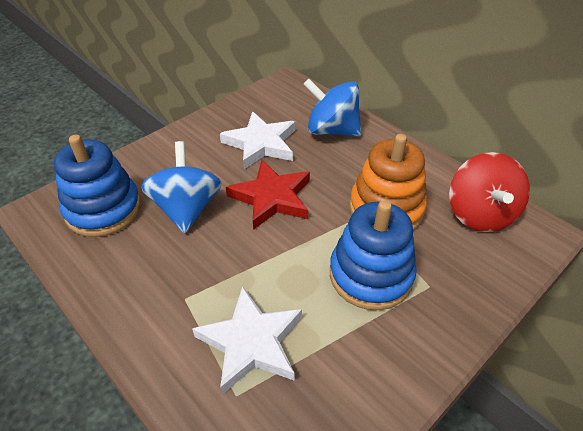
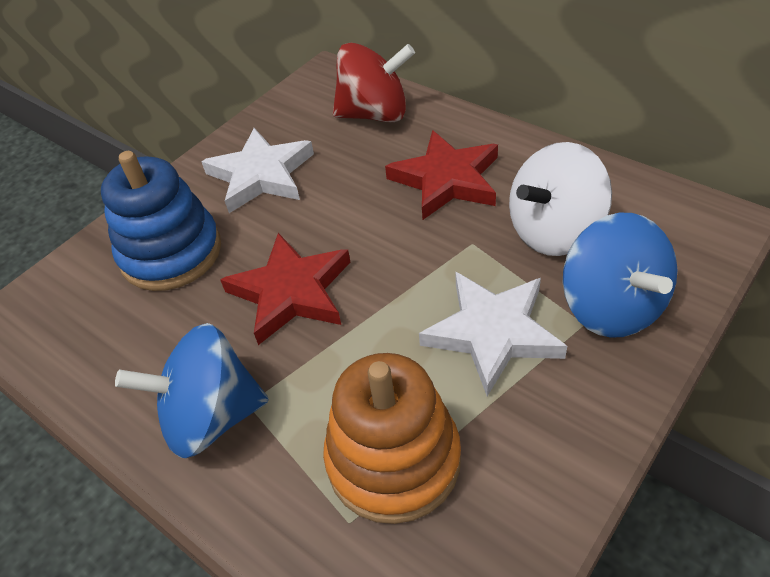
blue stacking toy: 2 -> 1
red star: 1 -> 2
white spinning top: 0 -> 1

